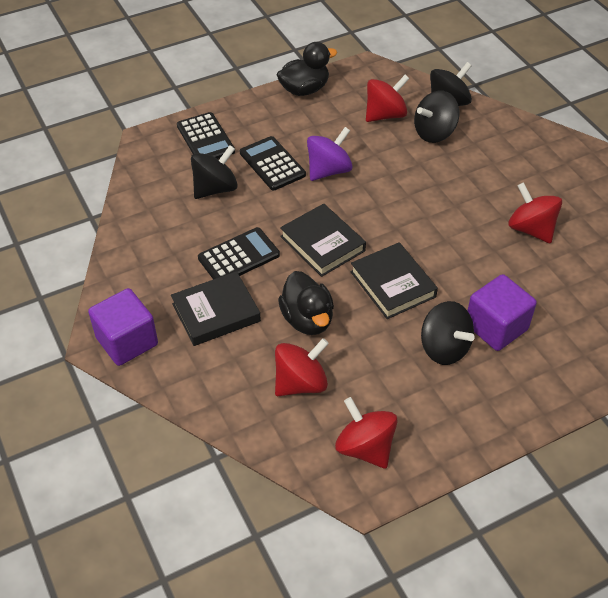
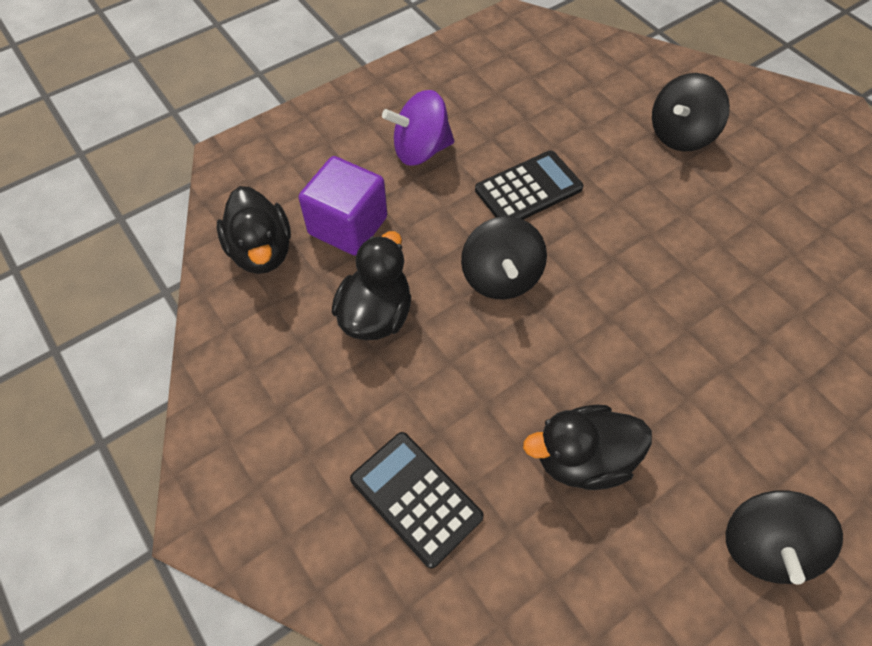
black book: 3 -> 0
black calculator: 3 -> 2
black duck: 2 -> 3
black spinning top: 4 -> 3
purple cube: 2 -> 1
red spinning top: 4 -> 0

